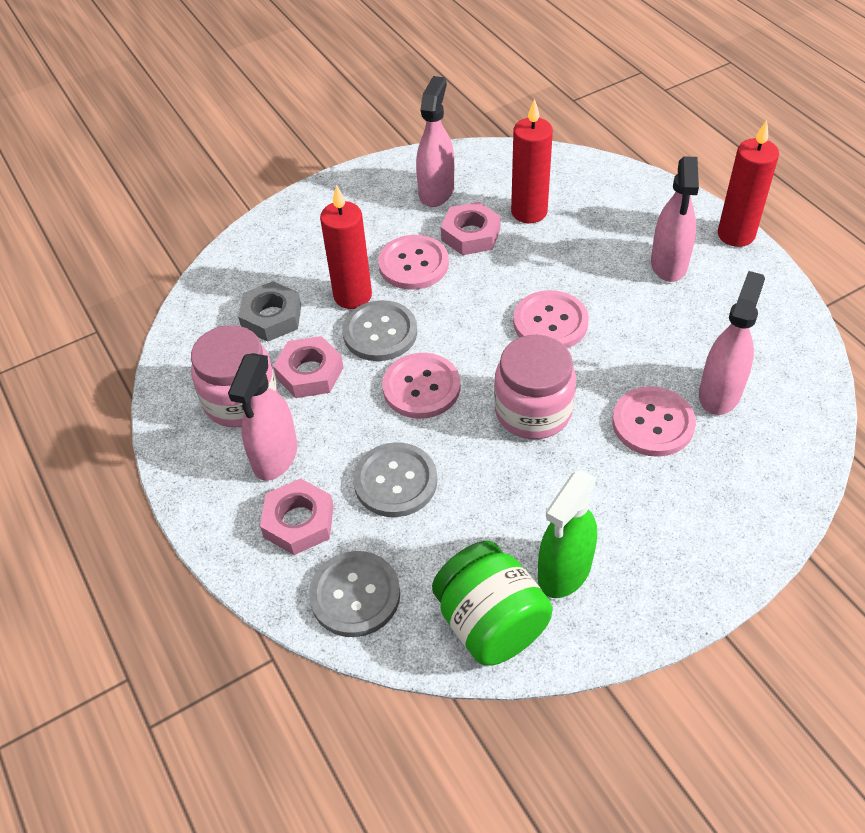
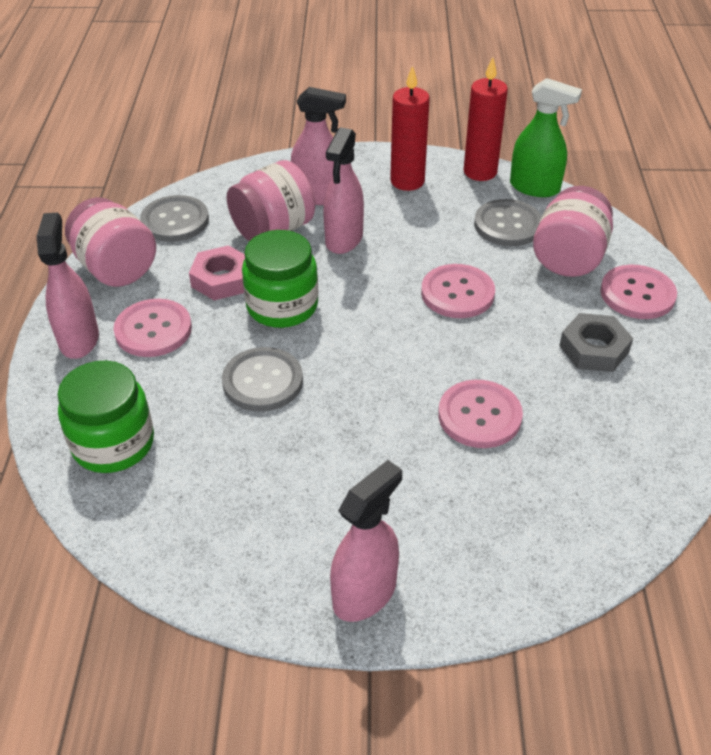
green jar: 1 -> 2
pink jar: 2 -> 3
pink nut: 3 -> 1
red candle: 3 -> 2

